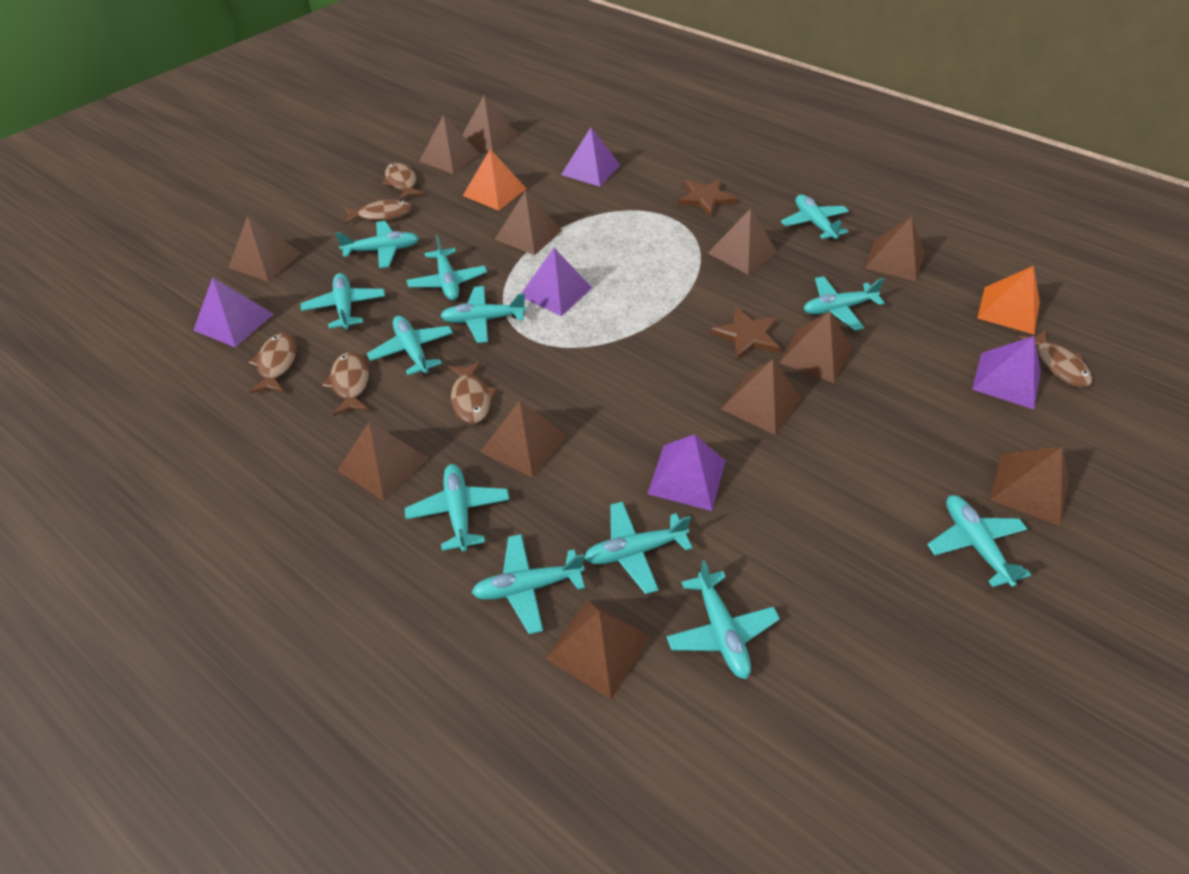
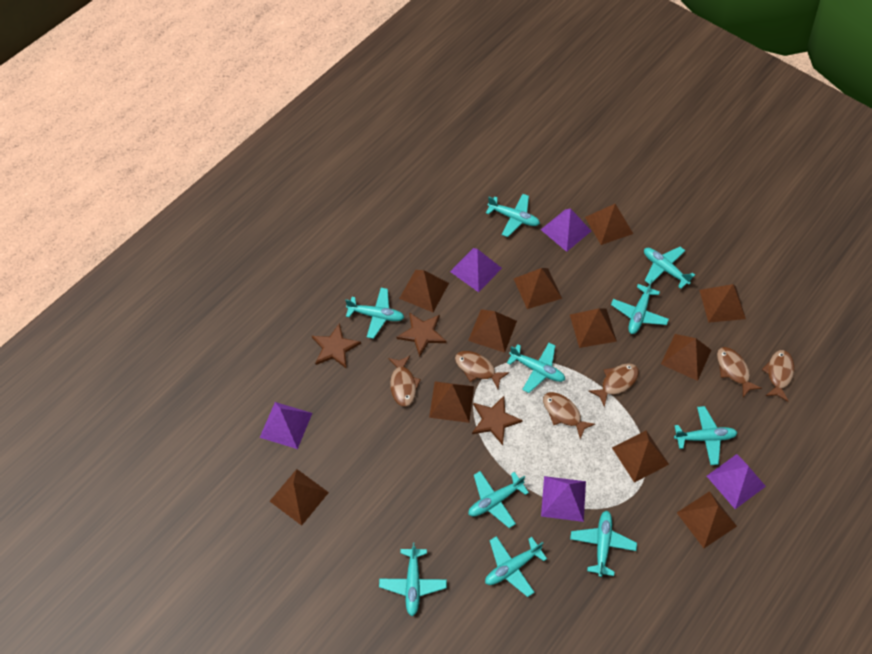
brown pyramid: 12 -> 11
brown star: 2 -> 3
orange pyramid: 2 -> 0
turquoise plane: 12 -> 10

